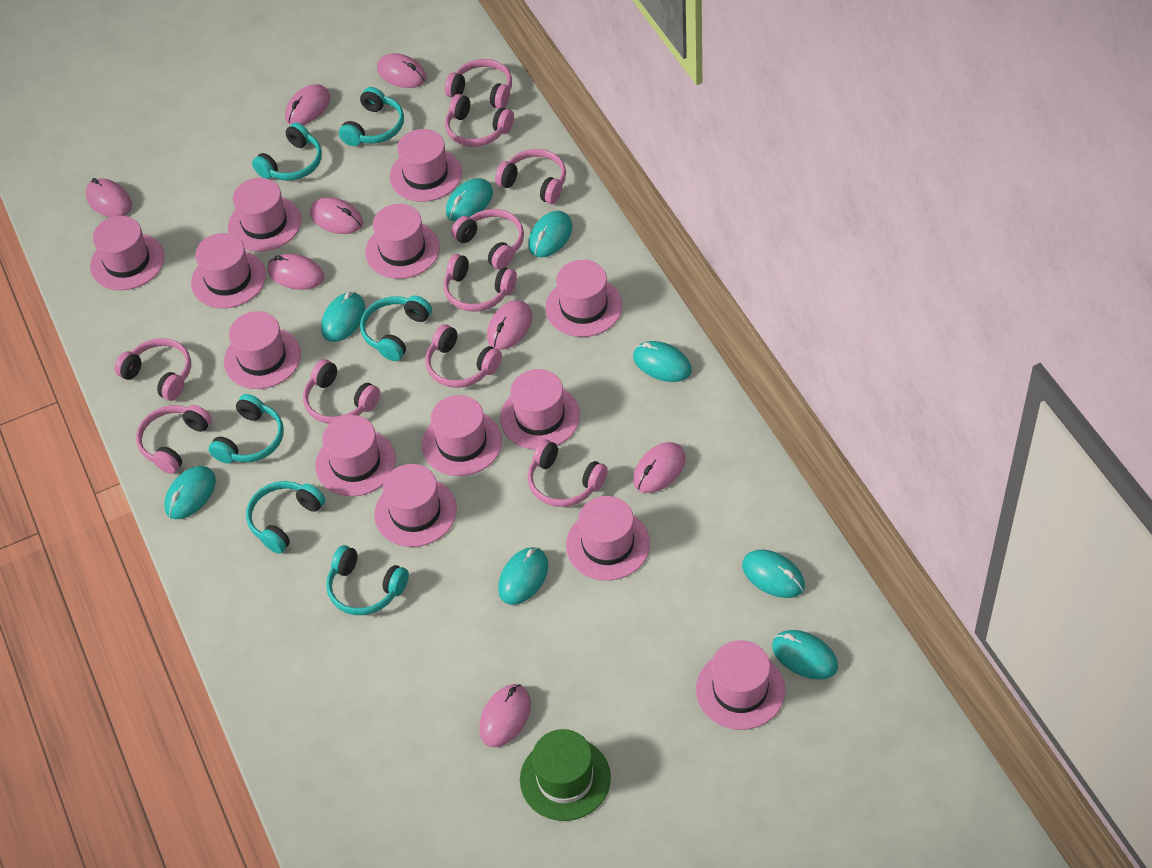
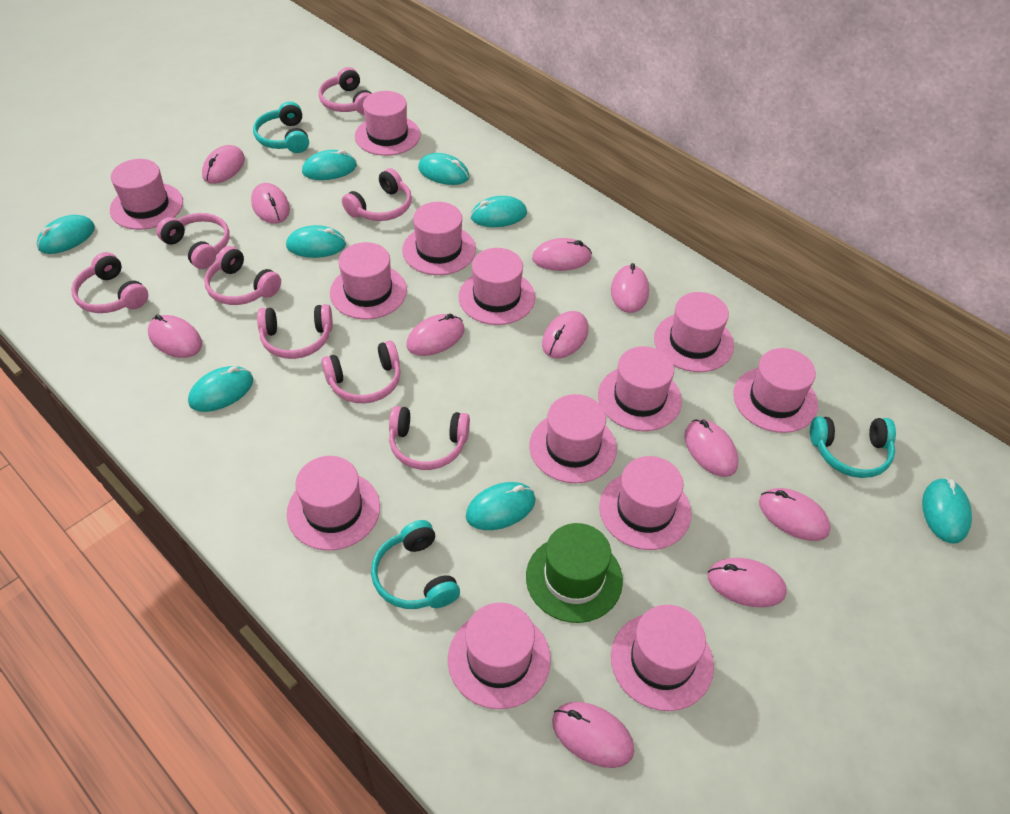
pink headphones: 10 -> 8
pink mouse: 8 -> 11
turquoise headphones: 6 -> 3

